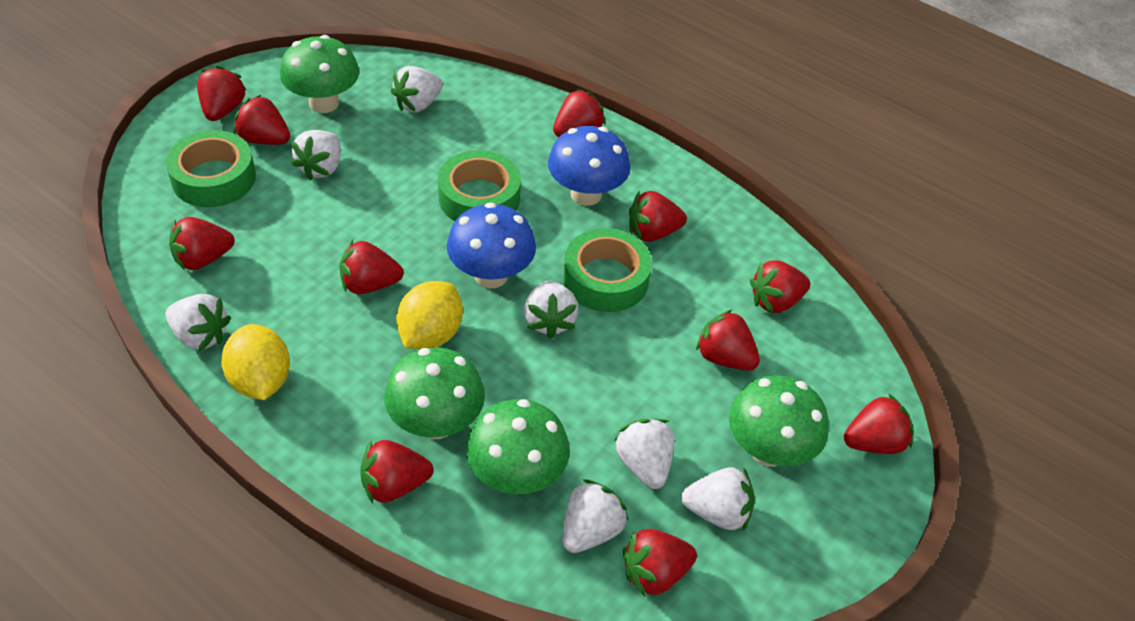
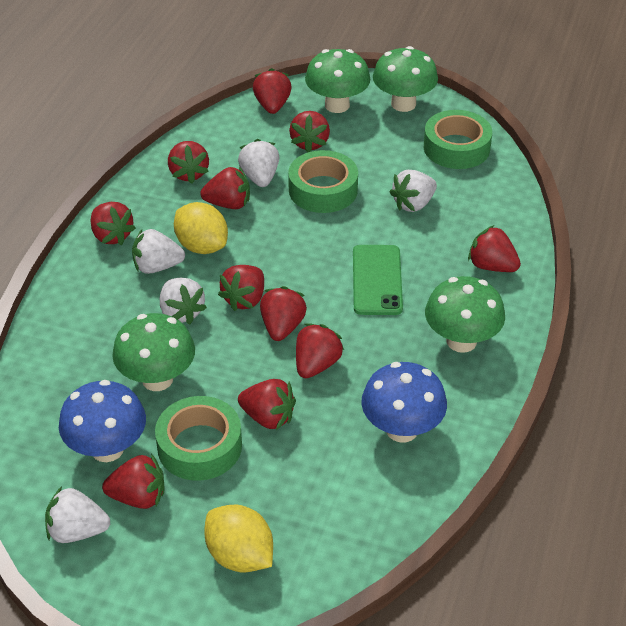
green phone: 0 -> 1
white strawberry: 7 -> 5

